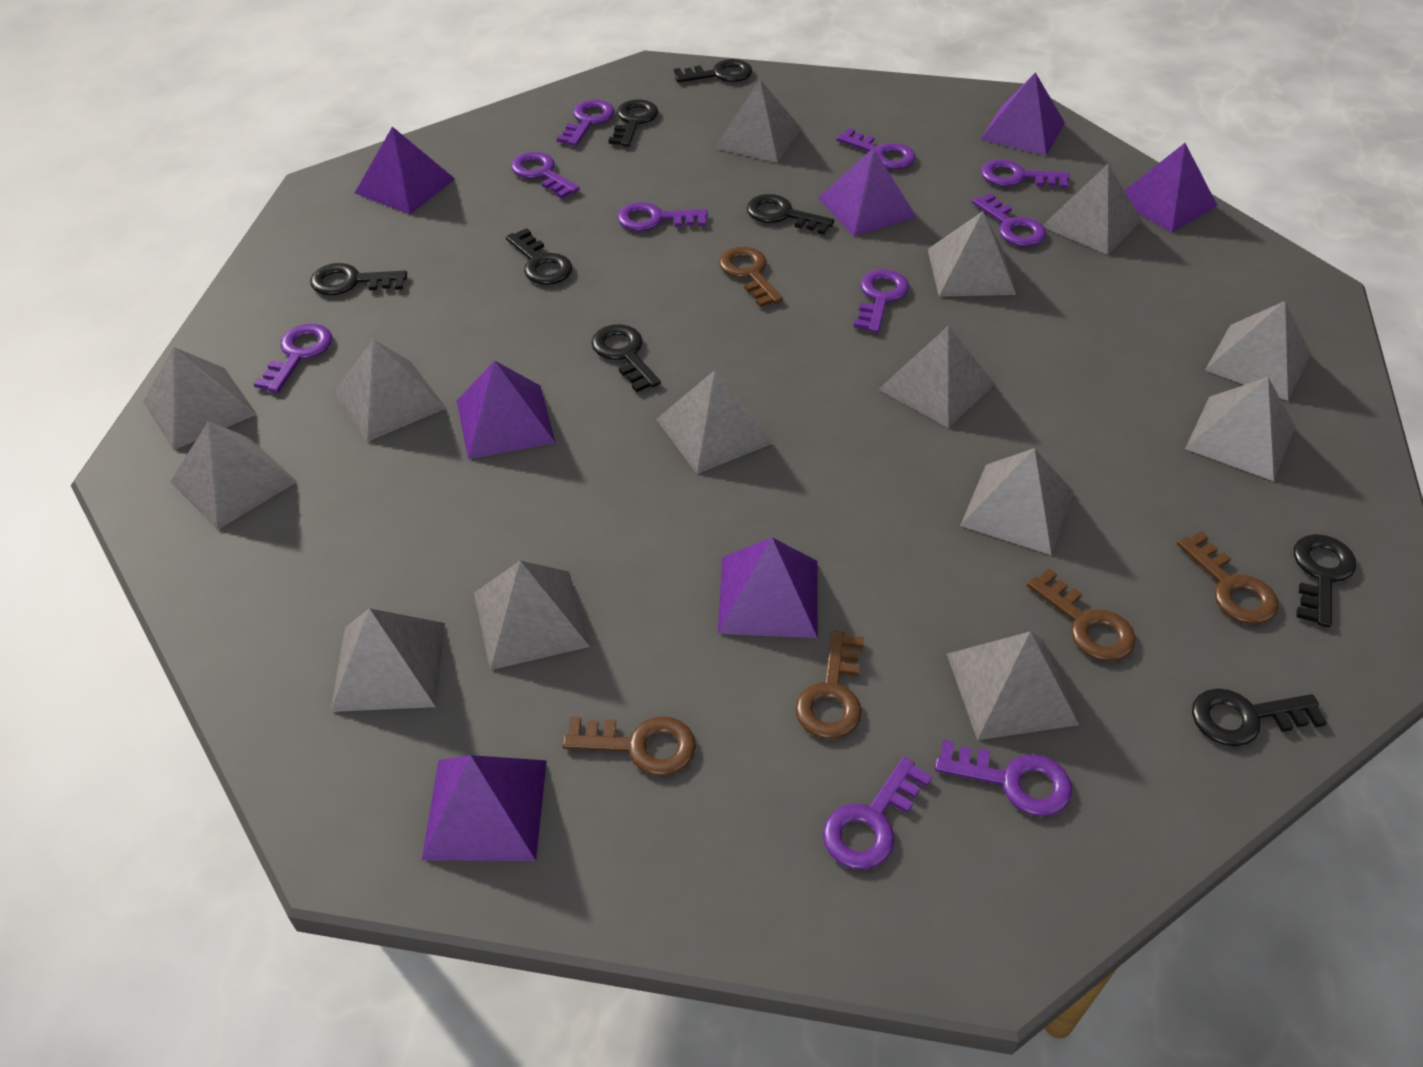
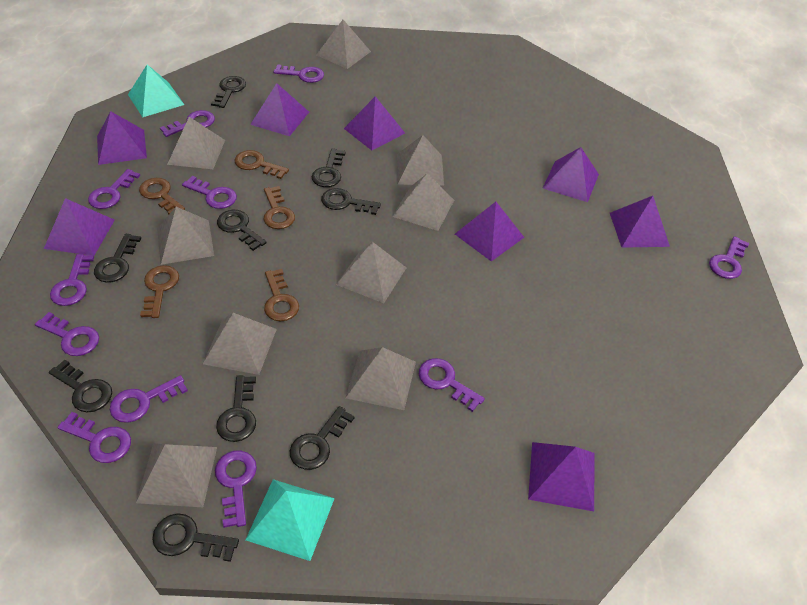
black key: 8 -> 9
grey pyramid: 14 -> 9
purple key: 10 -> 11
purple pyramid: 7 -> 8
turquoise pyramid: 0 -> 2

